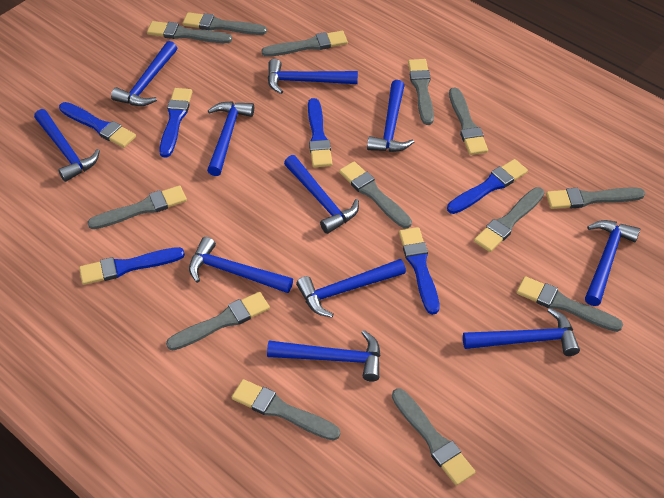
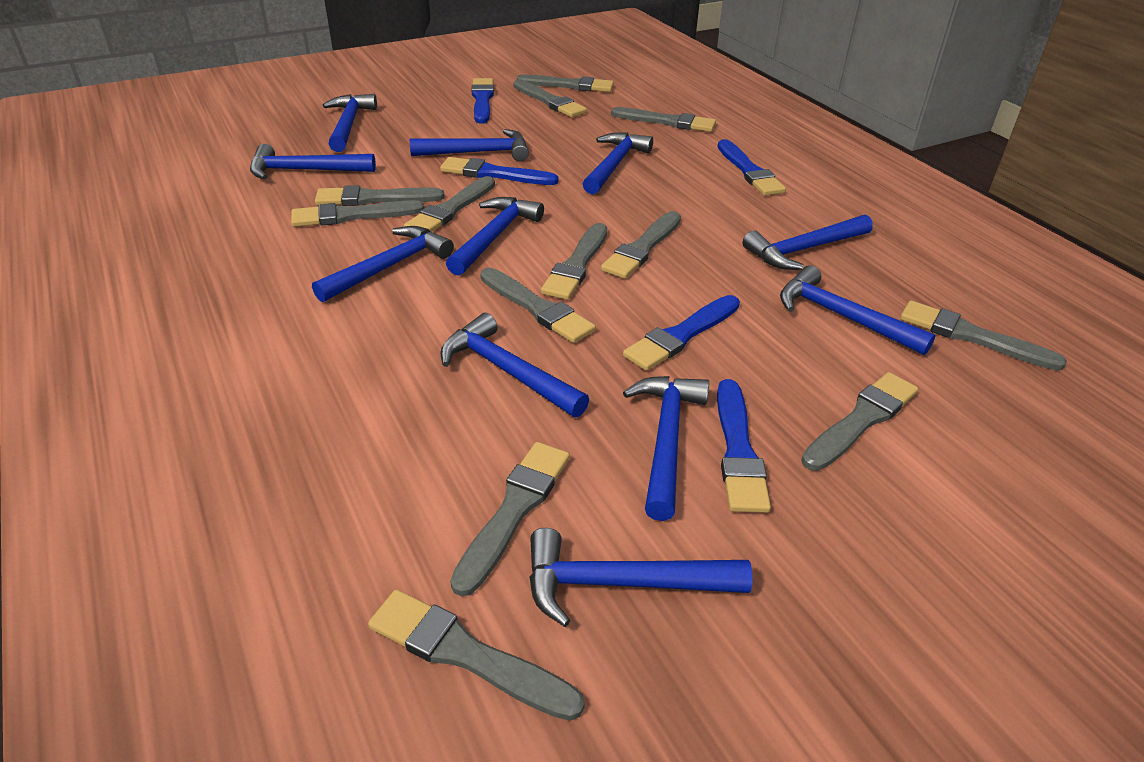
blue brush: 6 -> 5

